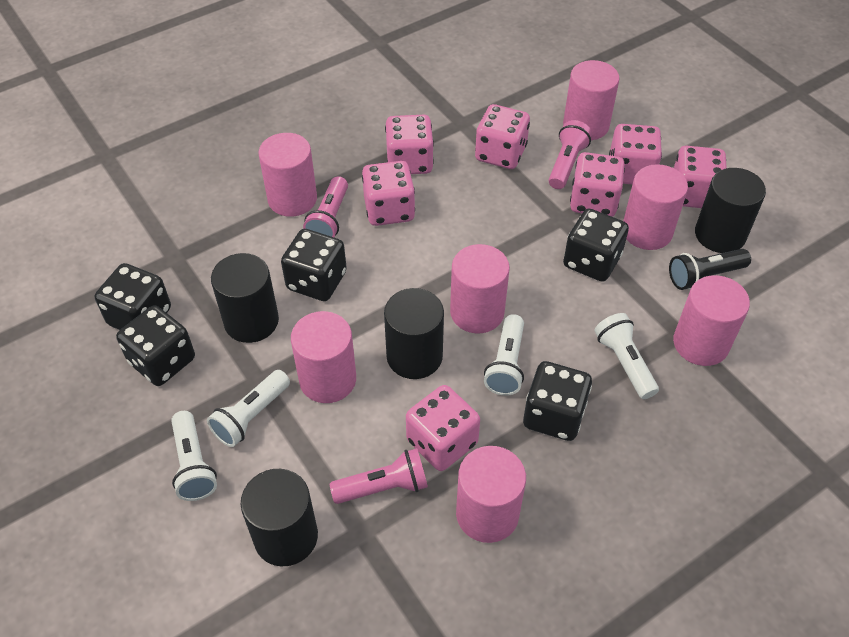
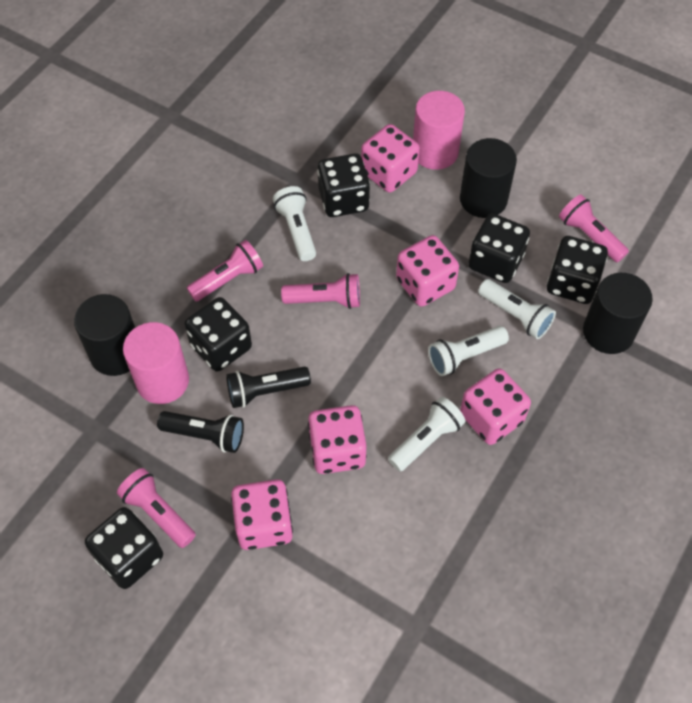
black cylinder: 4 -> 3
black flashlight: 1 -> 2
pink cylinder: 7 -> 2
pink dice: 7 -> 5
pink flashlight: 3 -> 4

